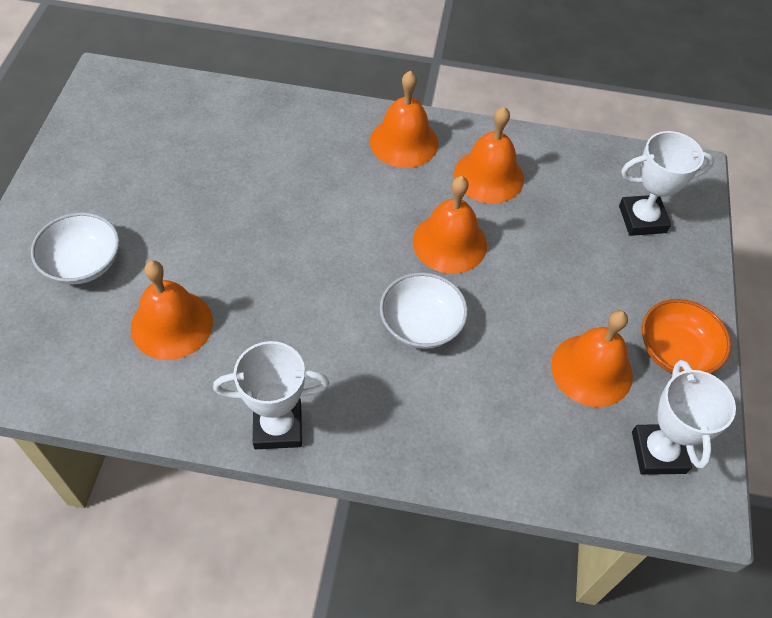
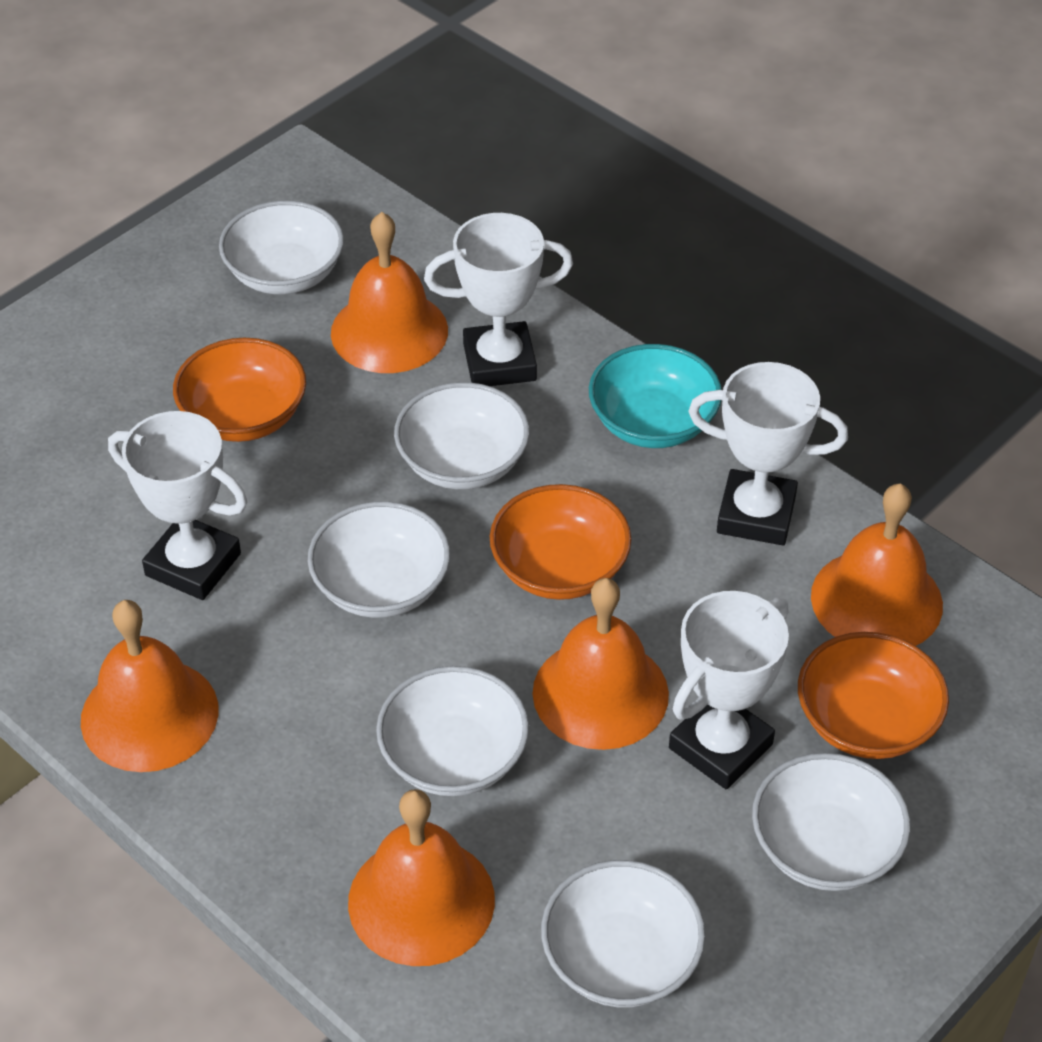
orange bowl: 1 -> 3
turquoise bowl: 0 -> 1
white bowl: 2 -> 6
white trophy: 3 -> 4

